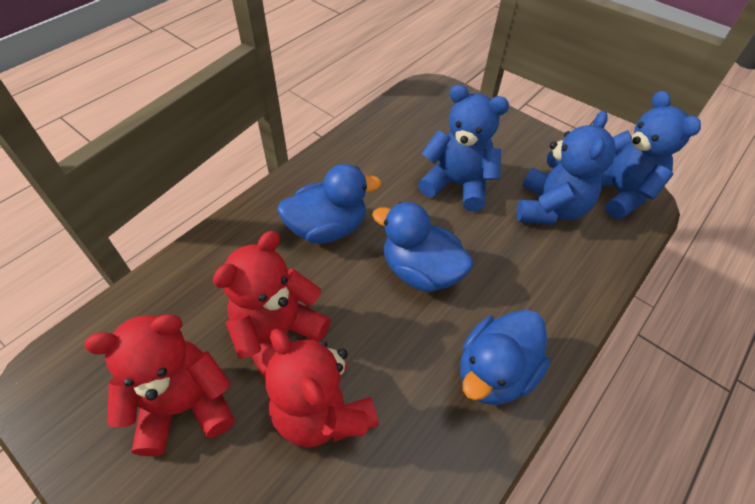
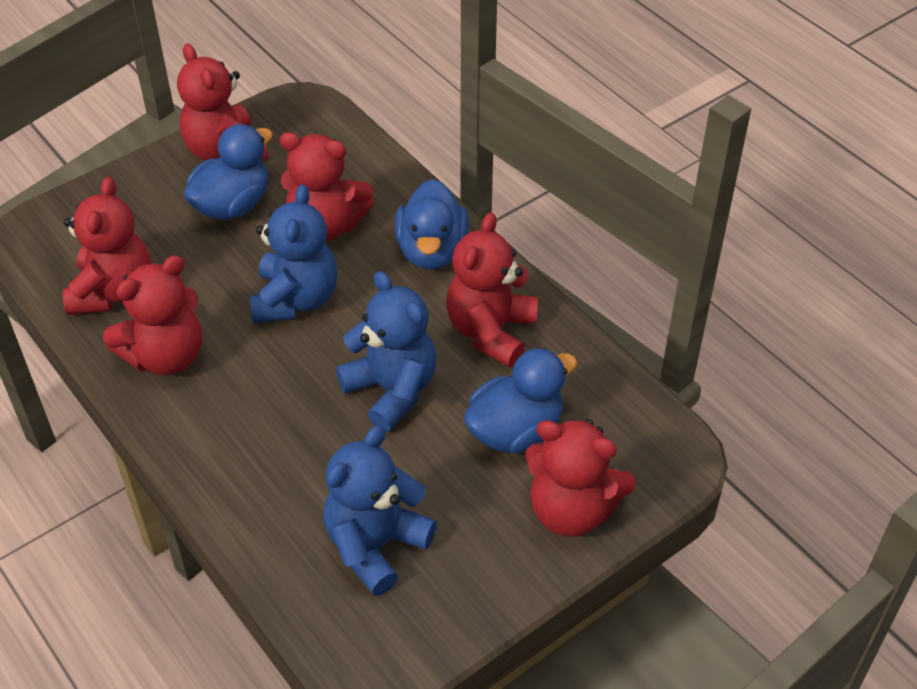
red teddy bear: 3 -> 6

